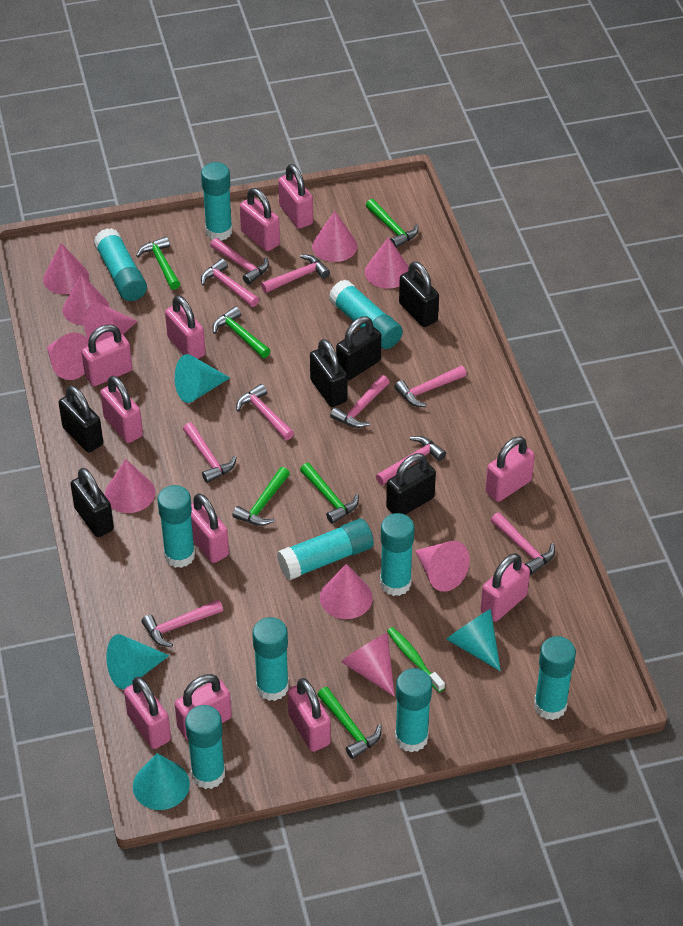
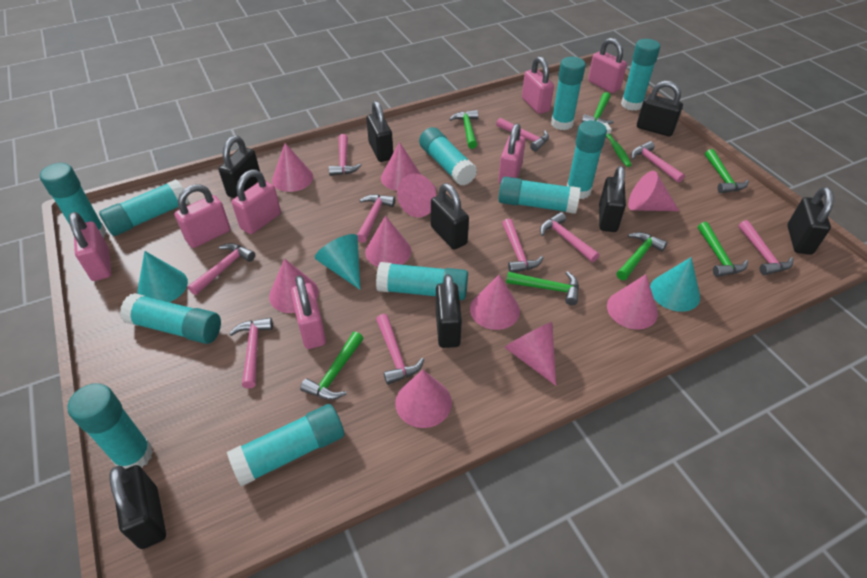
black padlock: 6 -> 8
green hammer: 6 -> 7
pink padlock: 11 -> 7
turquoise cone: 4 -> 3
turquoise glue stick: 10 -> 11

